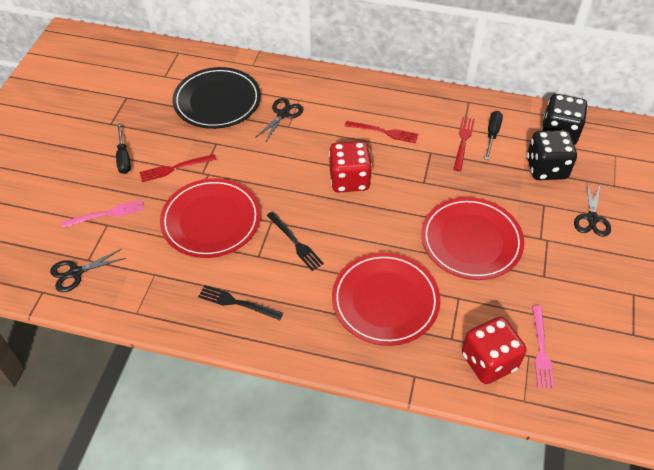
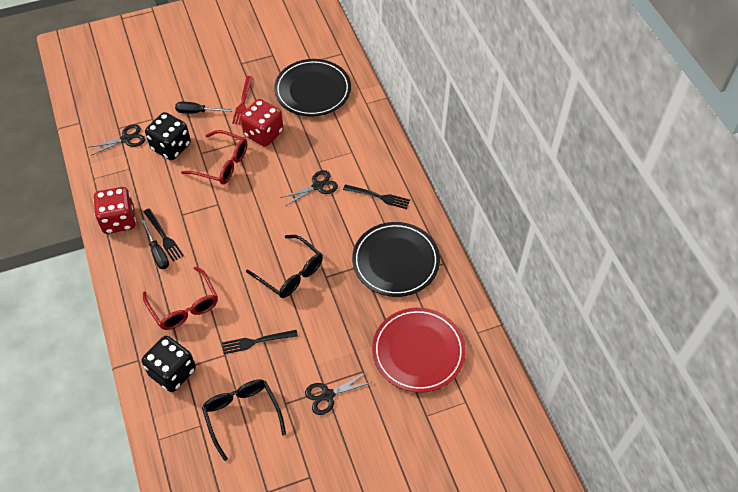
black fork: 2 -> 3
black glasses: 0 -> 2
black plate: 1 -> 2
pink fork: 2 -> 0
red fork: 3 -> 1
red glasses: 0 -> 2
red plate: 3 -> 1

